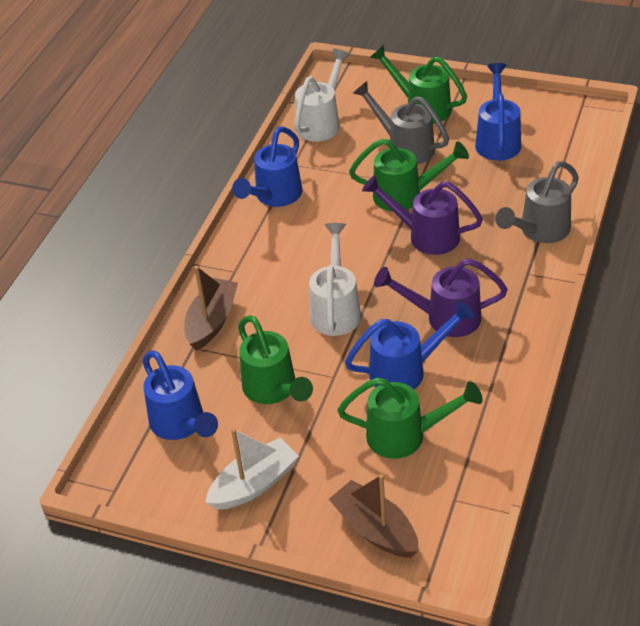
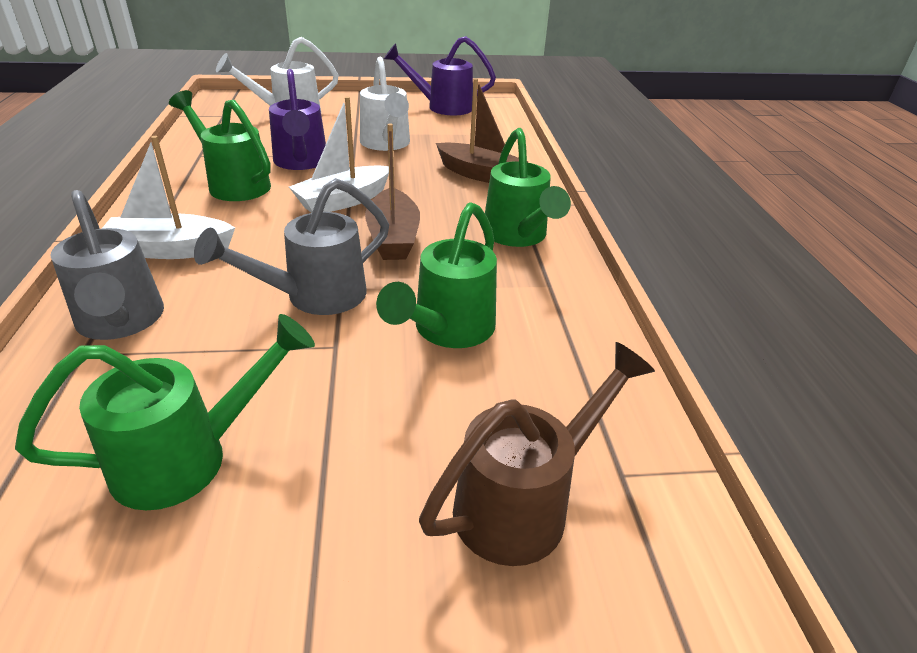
blue watering can: 4 -> 0
brown watering can: 0 -> 1
white boat: 1 -> 2

